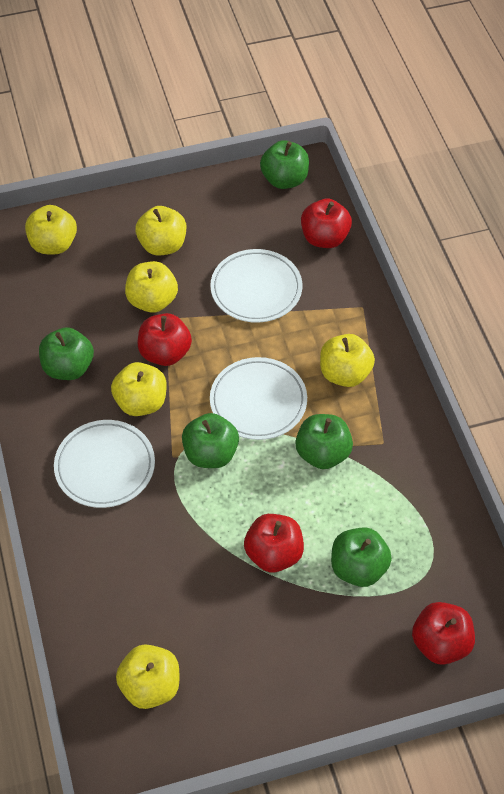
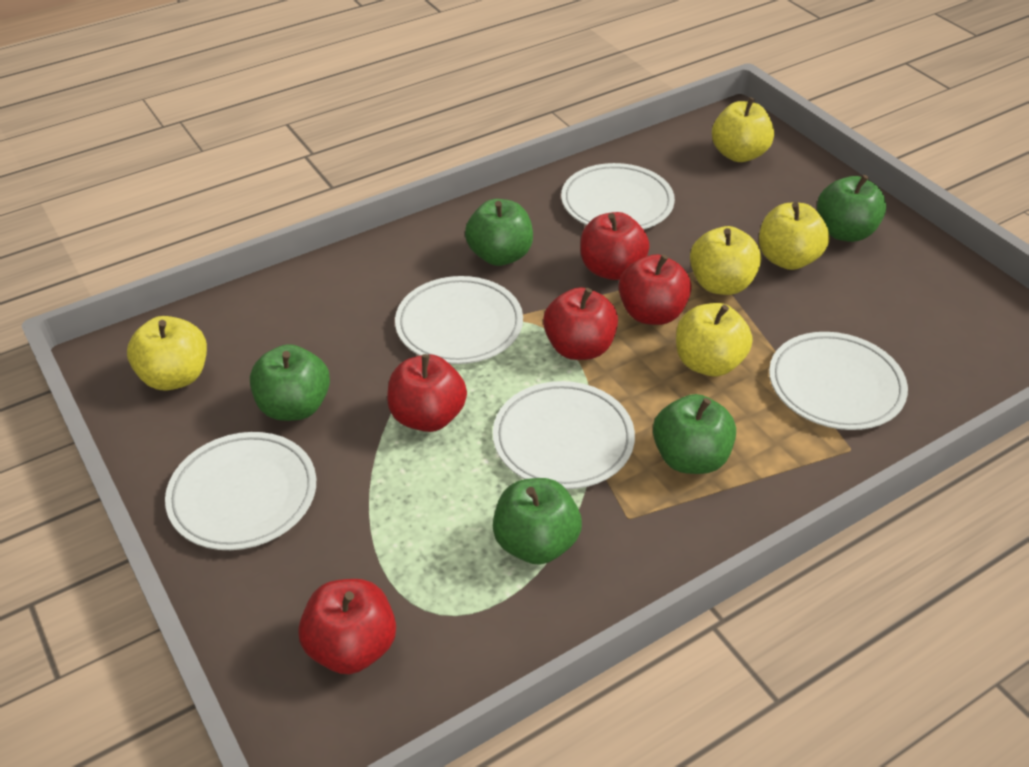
red apple: 4 -> 5
white plate: 3 -> 5
yellow apple: 6 -> 5

